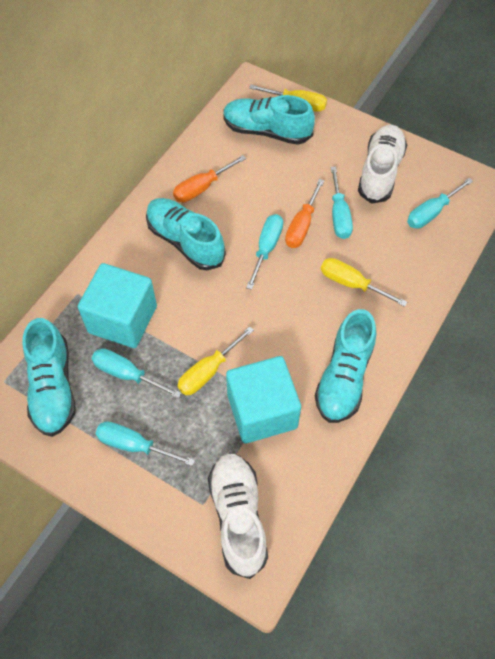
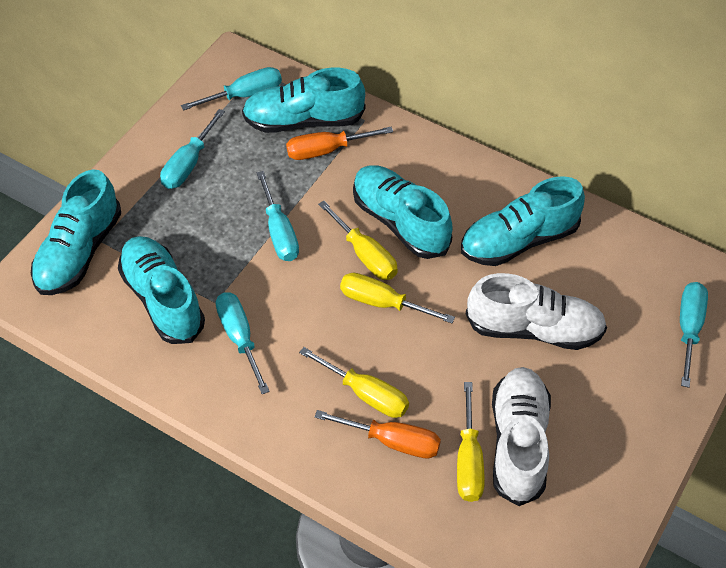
turquoise cube: 2 -> 0
turquoise shoe: 4 -> 5
yellow screwdriver: 3 -> 4

